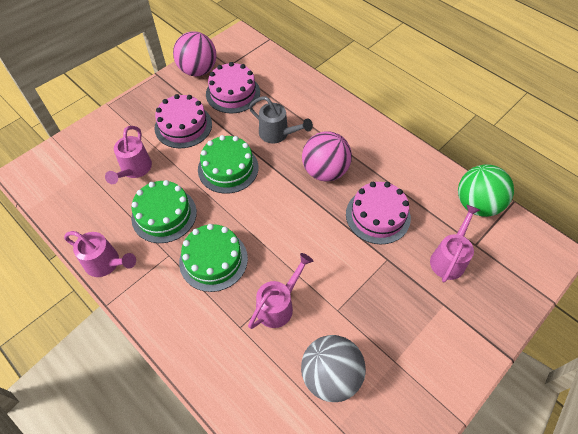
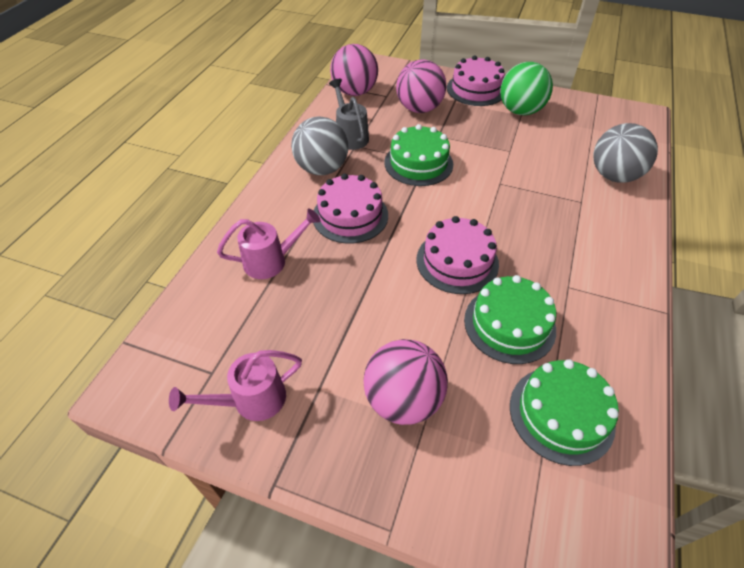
grey ball: 1 -> 2
pink ball: 2 -> 3
pink watering can: 4 -> 2

